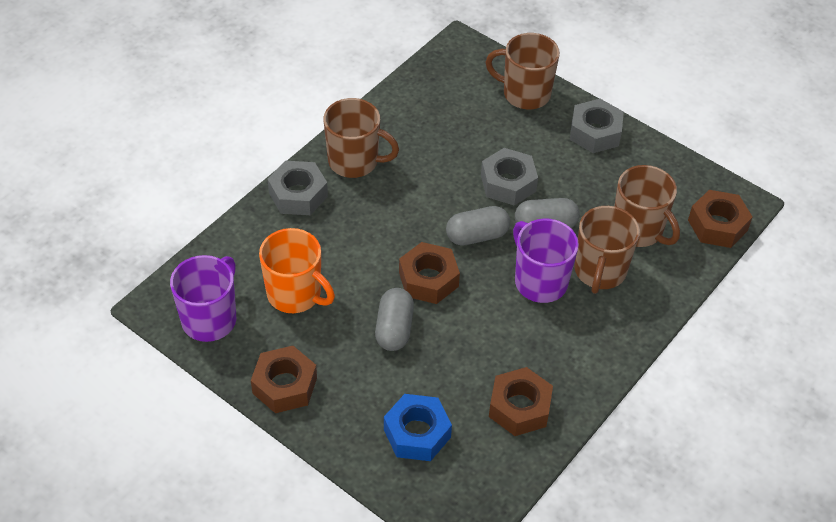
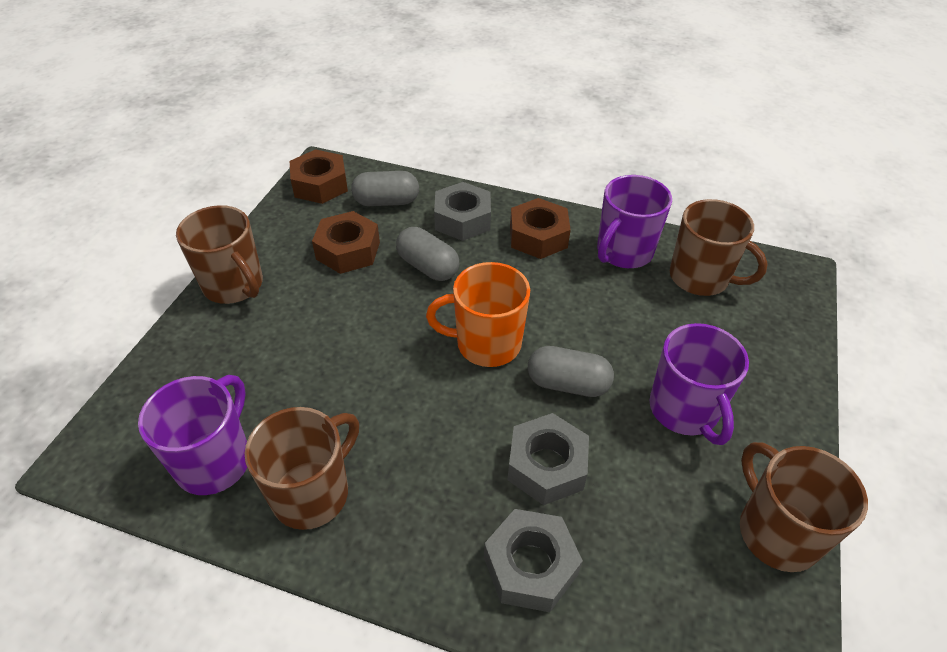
blue nut: 1 -> 0
brown nut: 4 -> 3
purple mug: 2 -> 3

